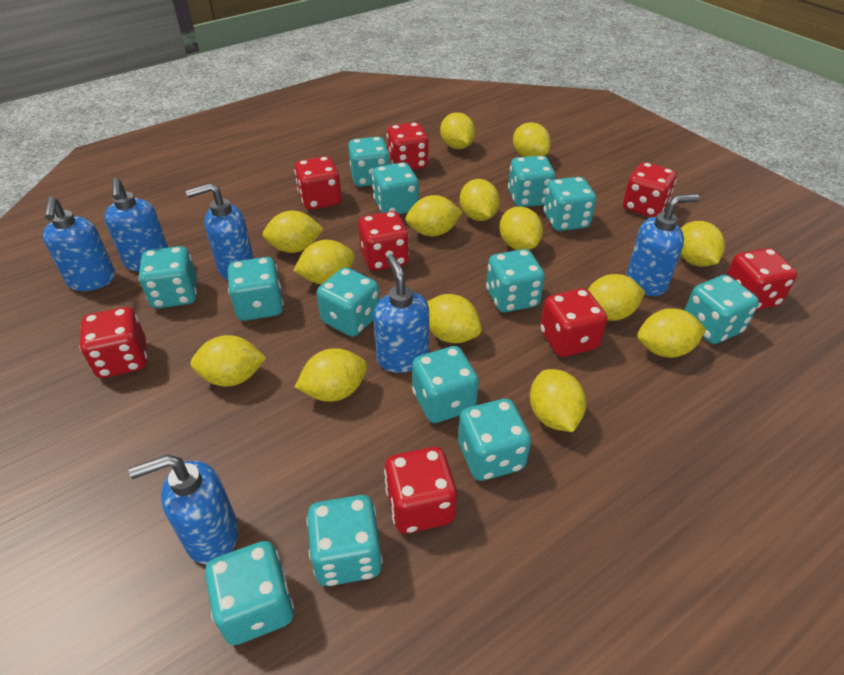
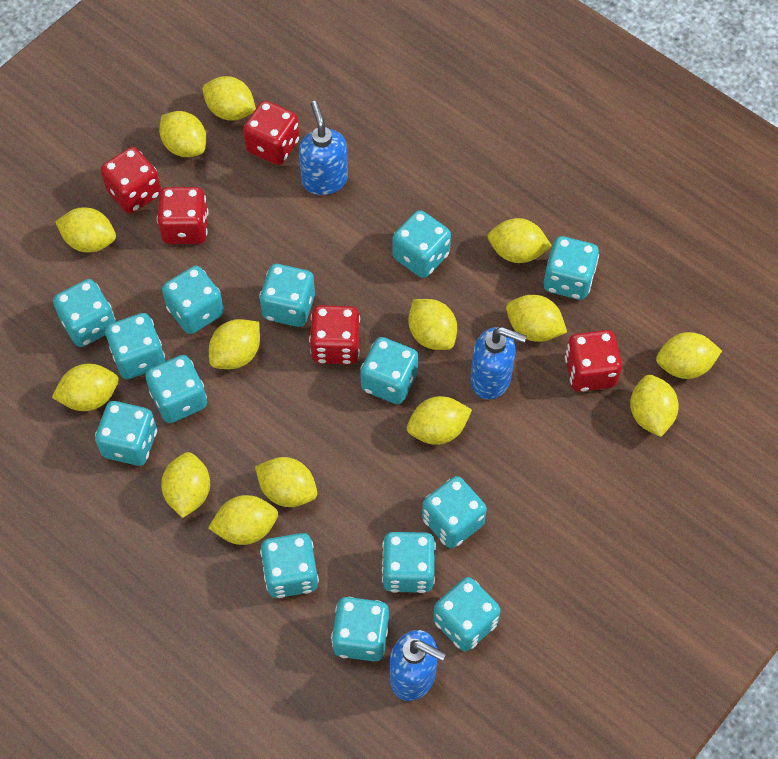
blue soap dispenser: 6 -> 3
red dice: 8 -> 5
turquoise dice: 13 -> 14

